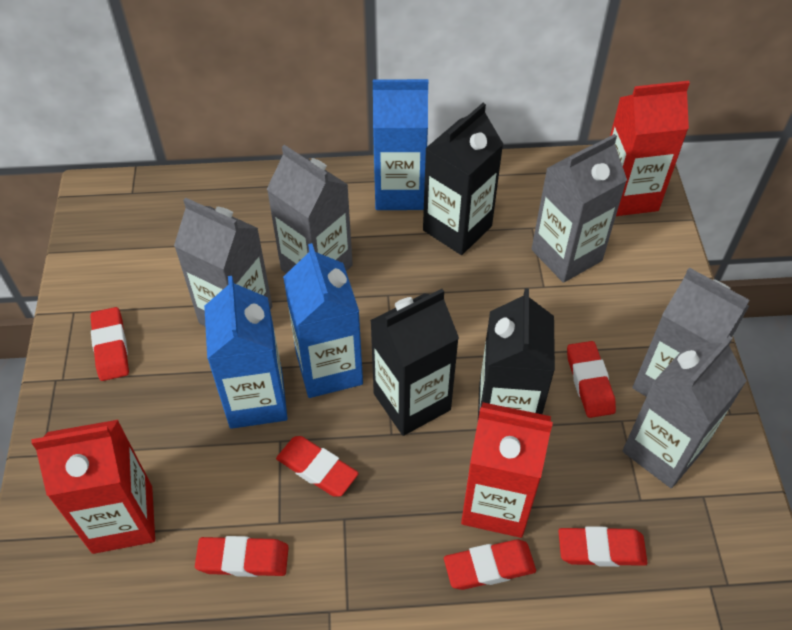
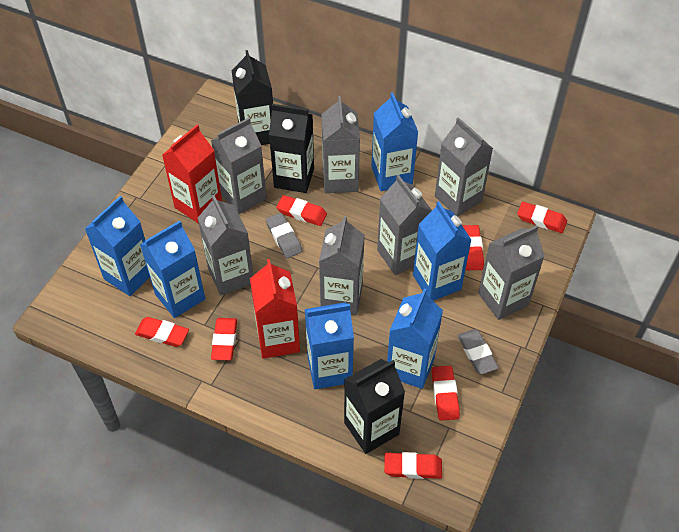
blue carton: 3 -> 6
grey carton: 5 -> 7
grey eraser: 0 -> 2
red carton: 3 -> 2
red eraser: 6 -> 7

